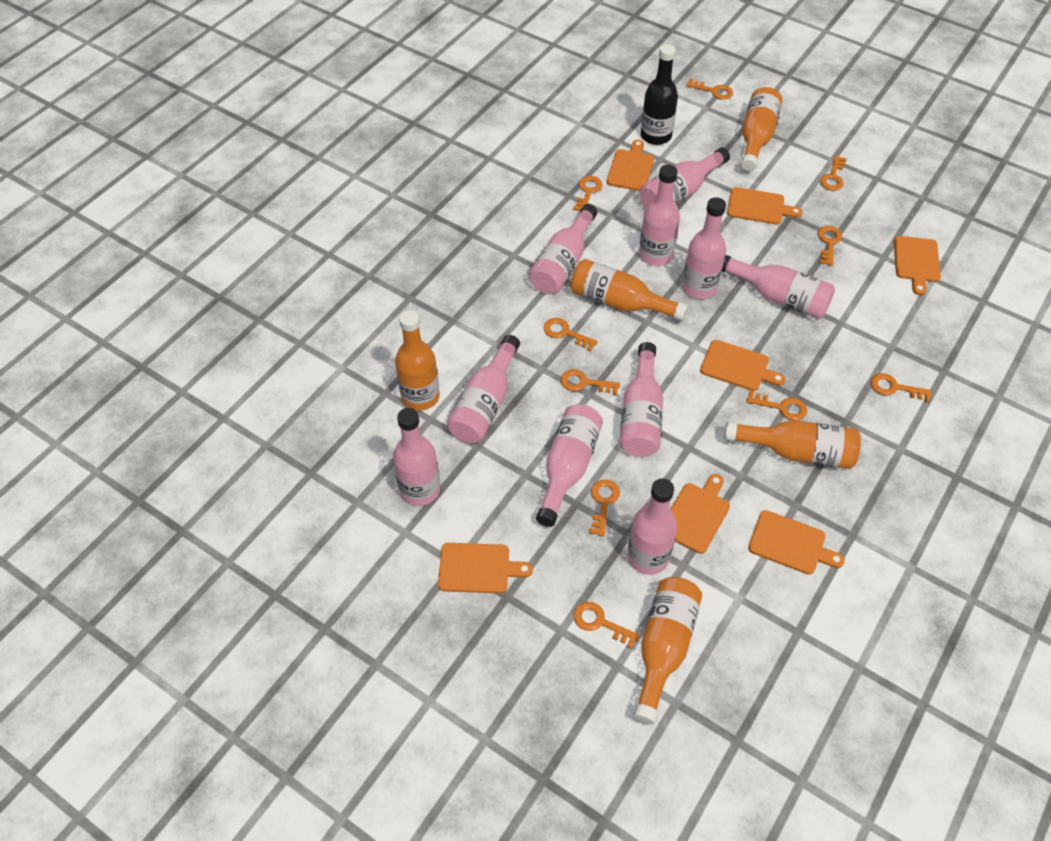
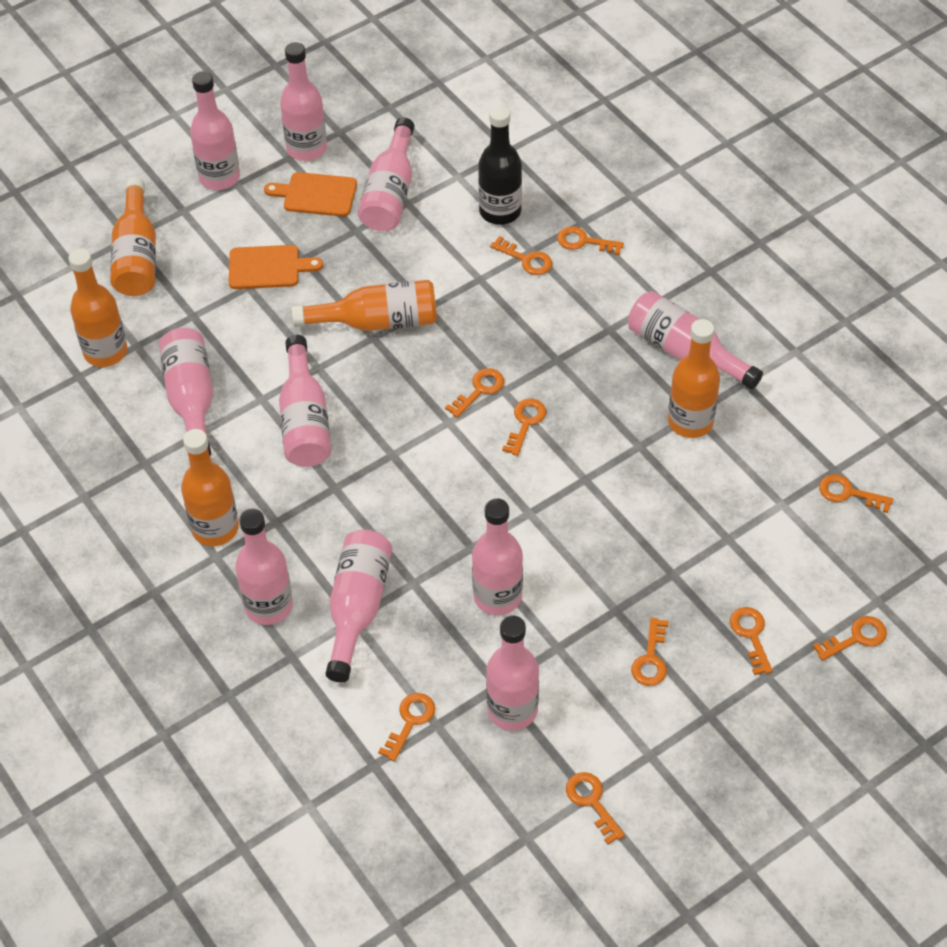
orange cutting board: 7 -> 2

